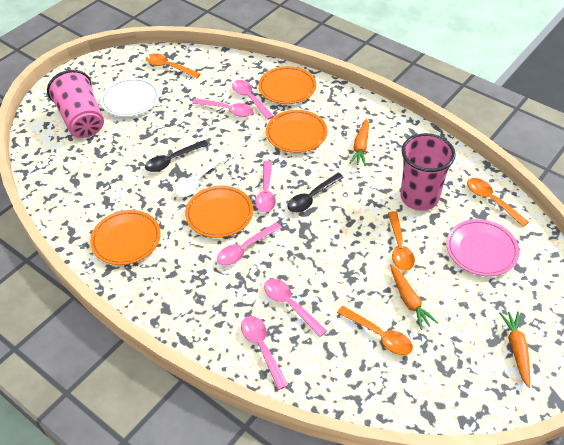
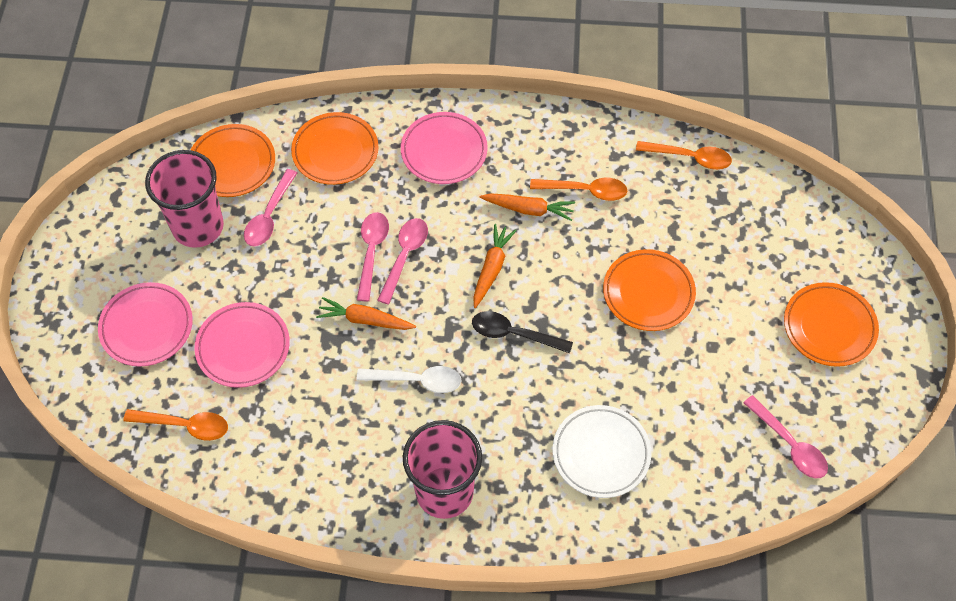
black spoon: 2 -> 1
orange spoon: 4 -> 3
pink plate: 1 -> 3
pink spoon: 6 -> 4

